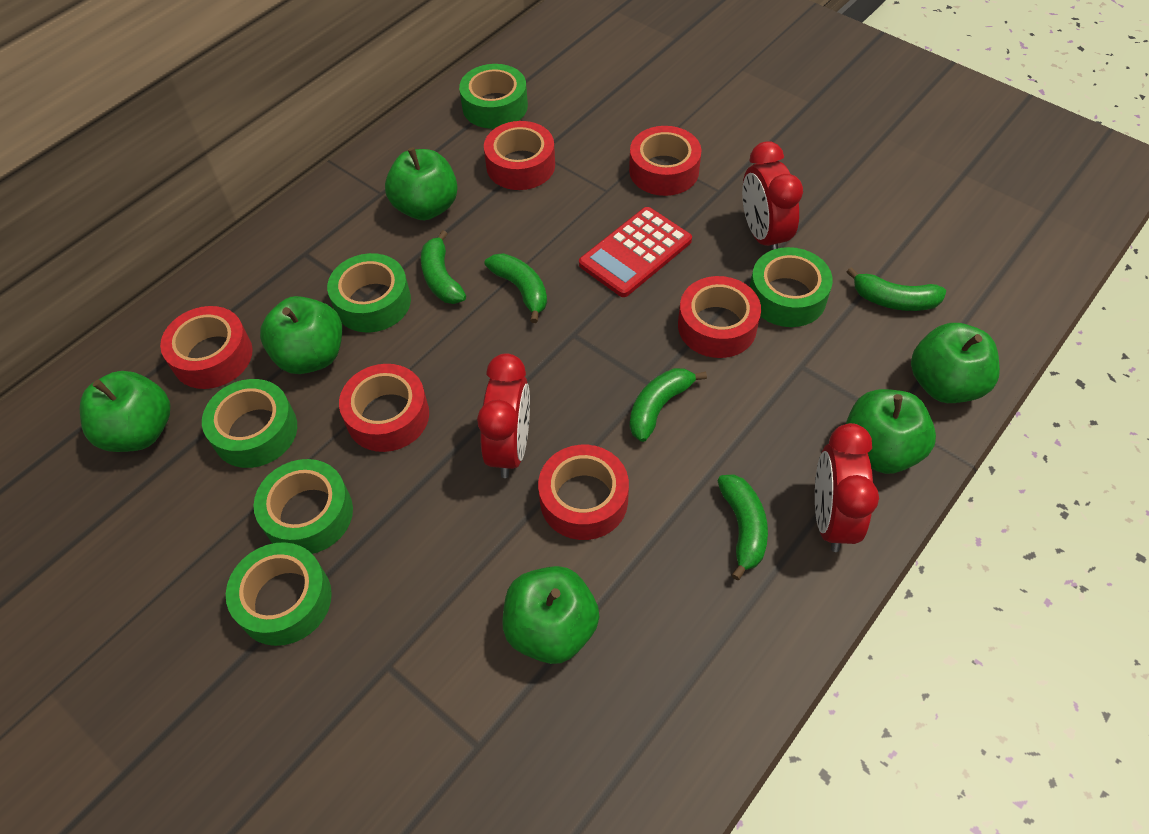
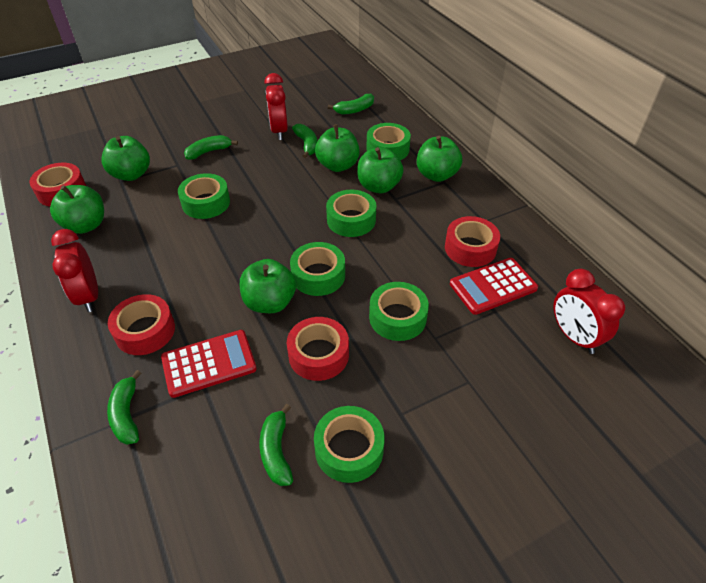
red calculator: 1 -> 2
red tape: 6 -> 4

